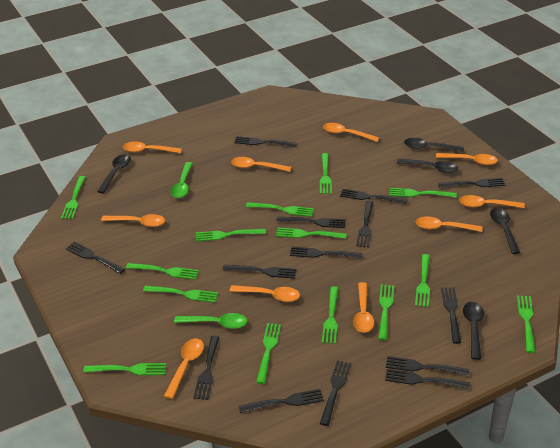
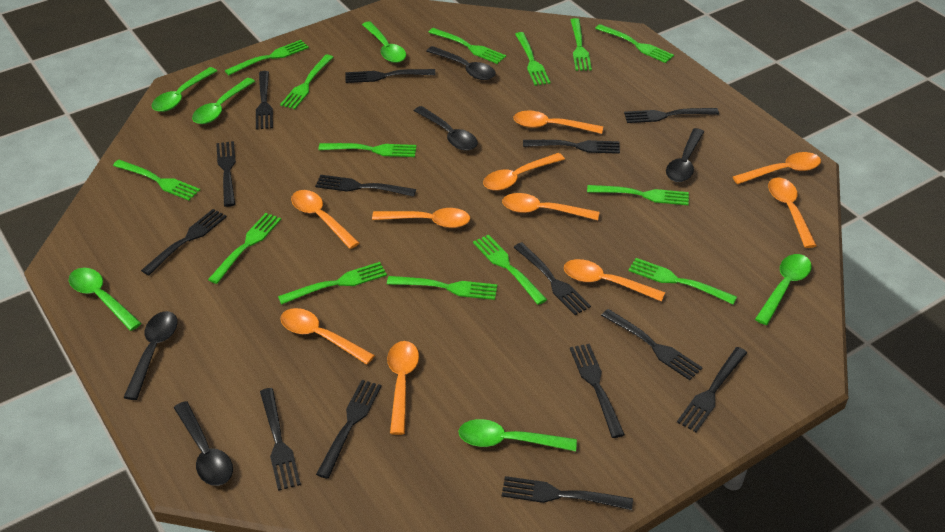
green spoon: 2 -> 6

